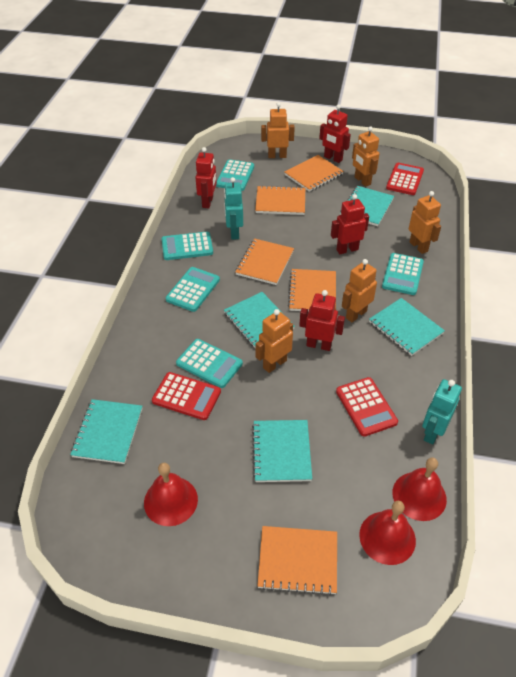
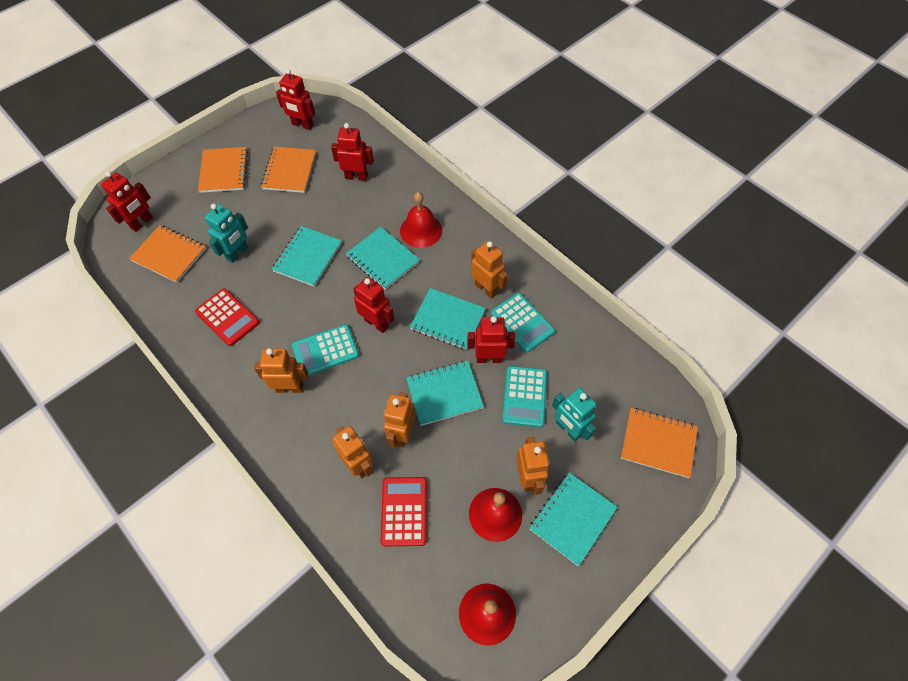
orange notebook: 5 -> 4
red calculator: 3 -> 2
red robot: 4 -> 5
turquoise calculator: 5 -> 3

